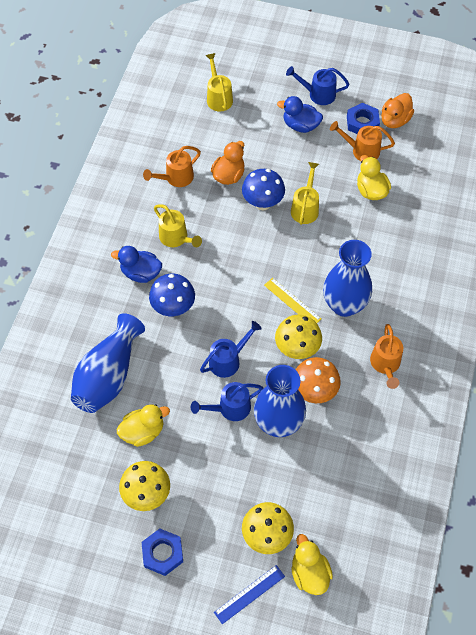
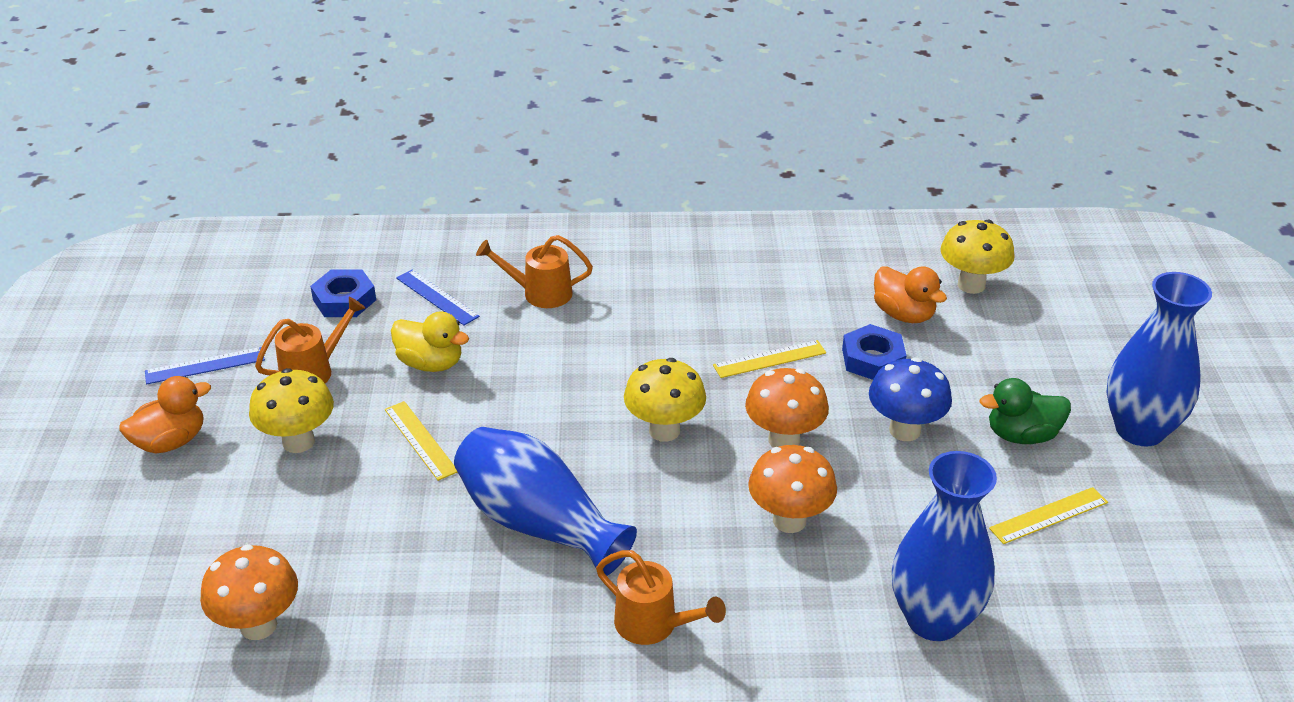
blue duck: 2 -> 0
blue mushroom: 2 -> 1
blue ruler: 1 -> 2
blue watering can: 3 -> 0
green duck: 0 -> 1
orange mushroom: 1 -> 3
yellow duck: 3 -> 1
yellow ruler: 1 -> 3
yellow watering can: 3 -> 0

